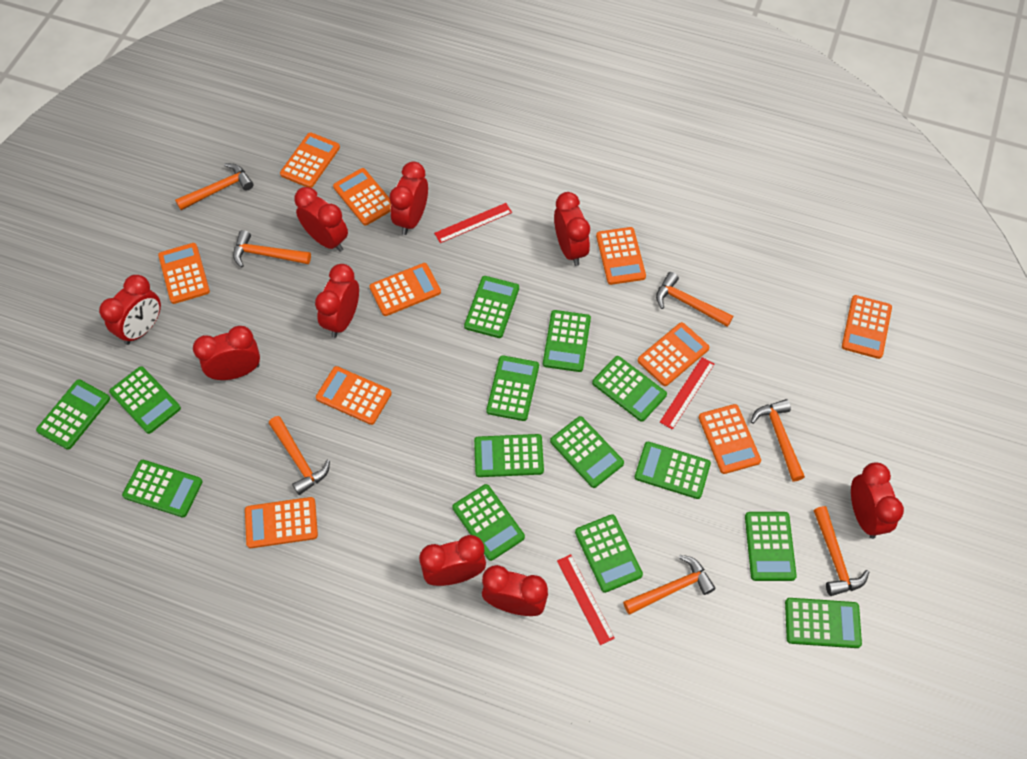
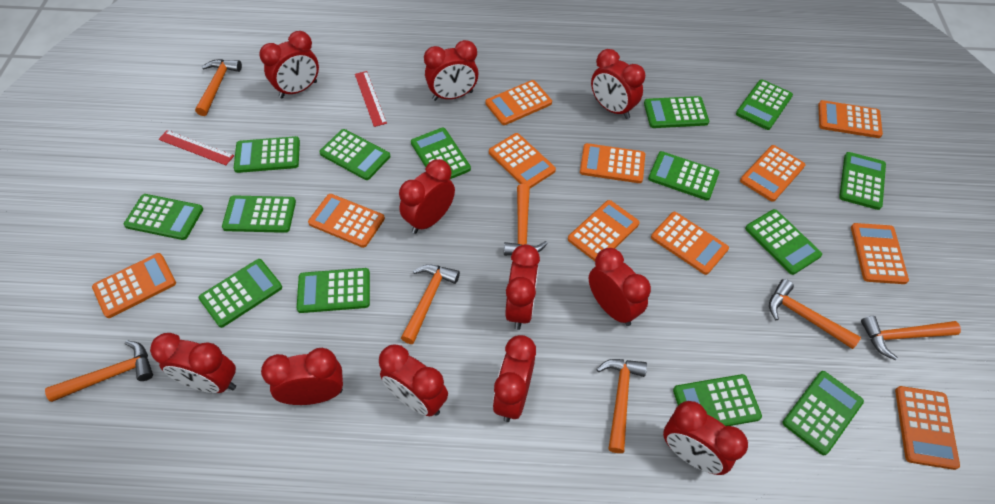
orange calculator: 10 -> 11
red clock: 9 -> 11
red ruler: 3 -> 2

